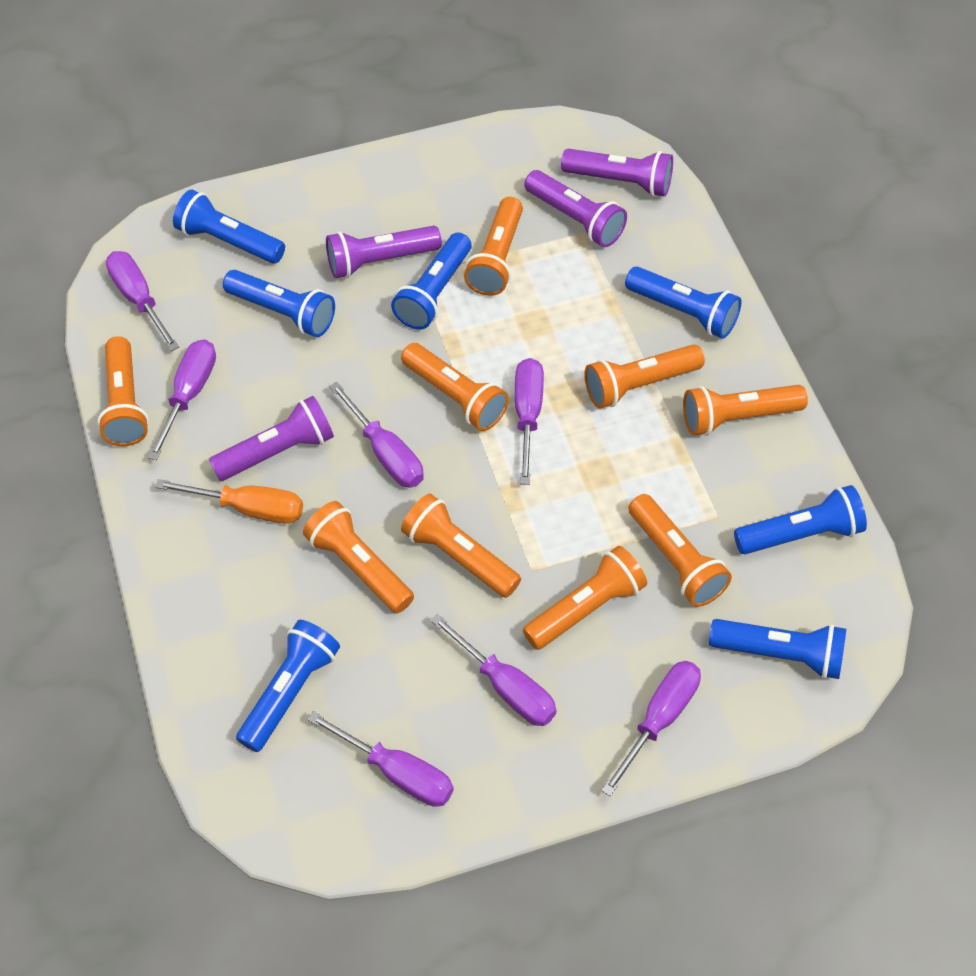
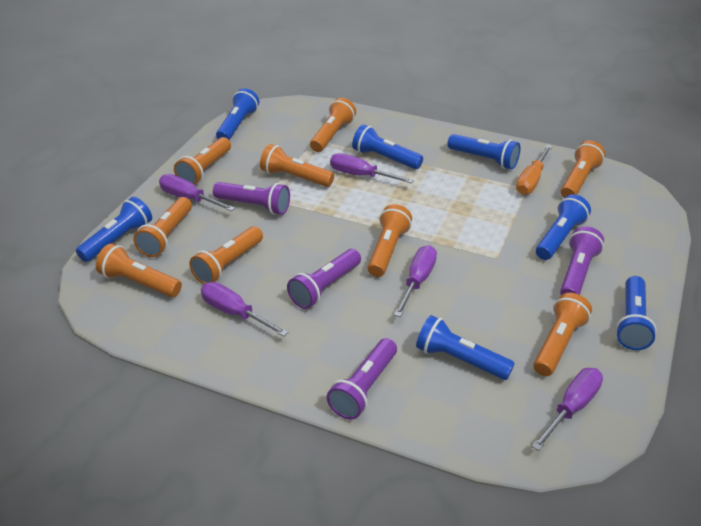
purple screwdriver: 7 -> 5

